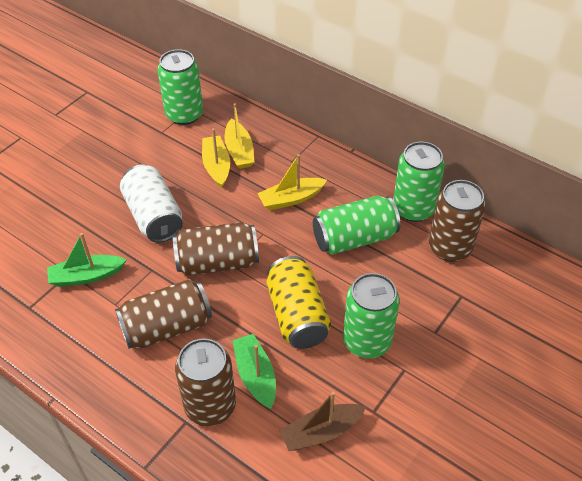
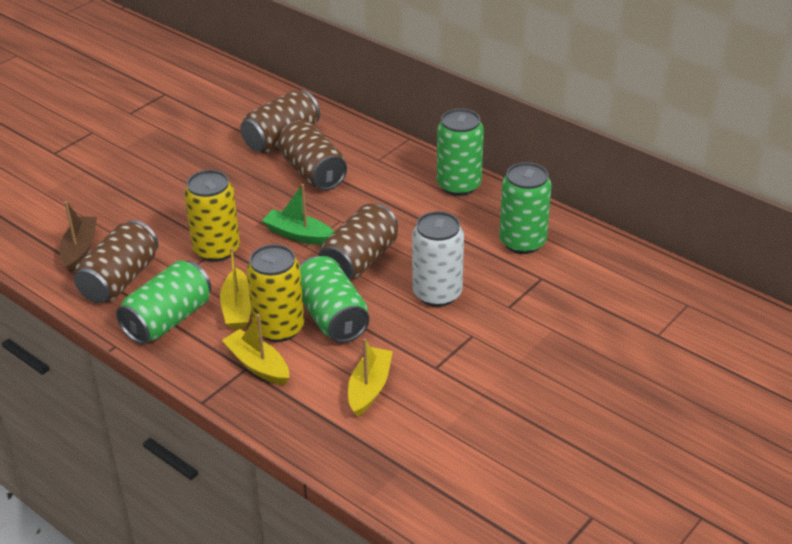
green boat: 2 -> 1
yellow can: 1 -> 2

